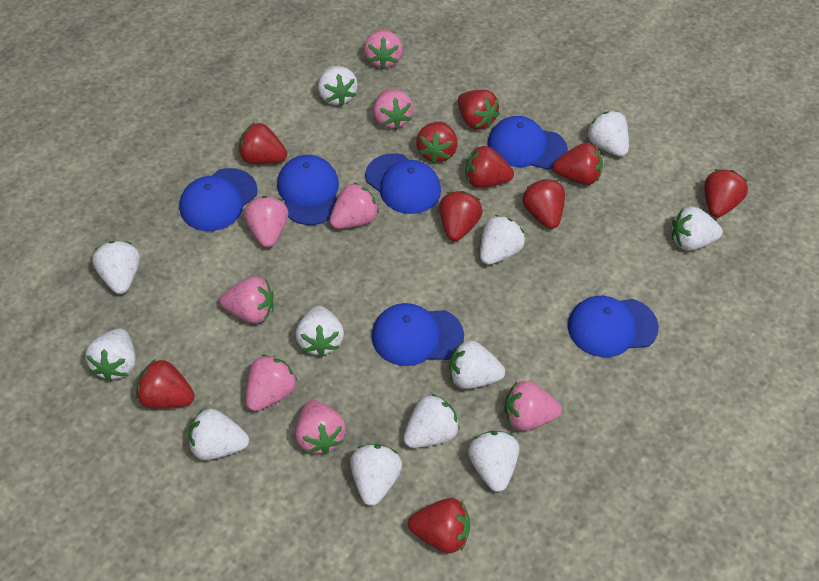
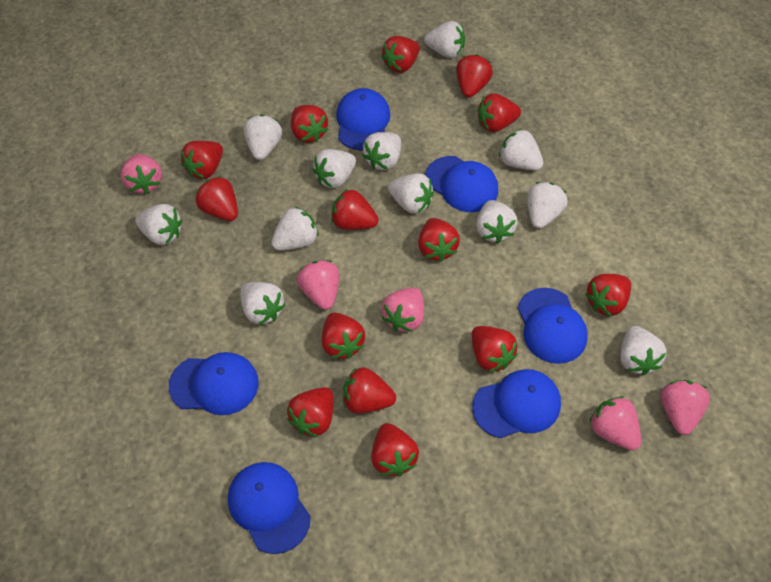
pink strawberry: 8 -> 5
red strawberry: 10 -> 14

